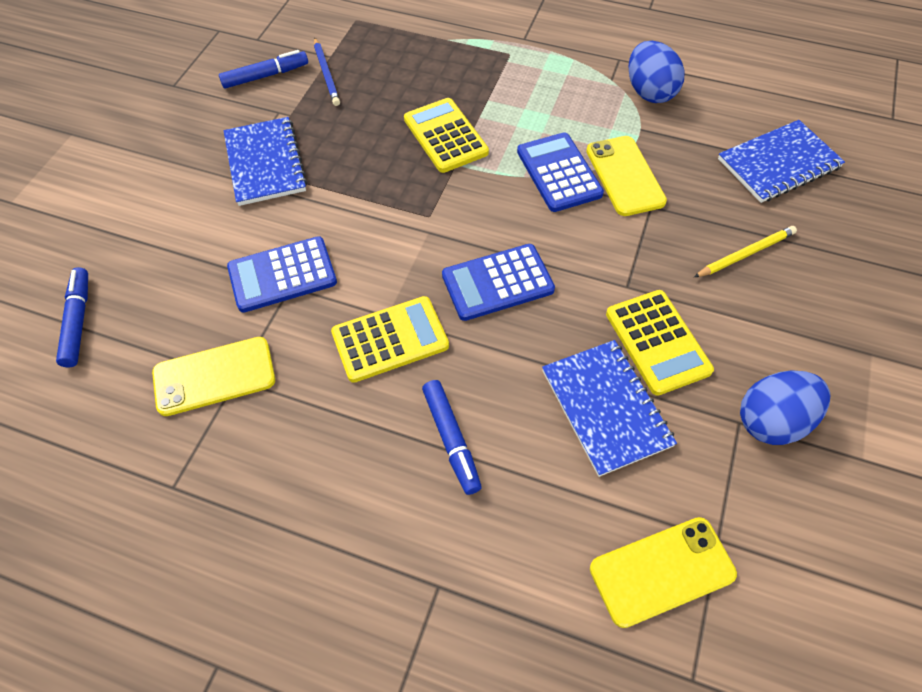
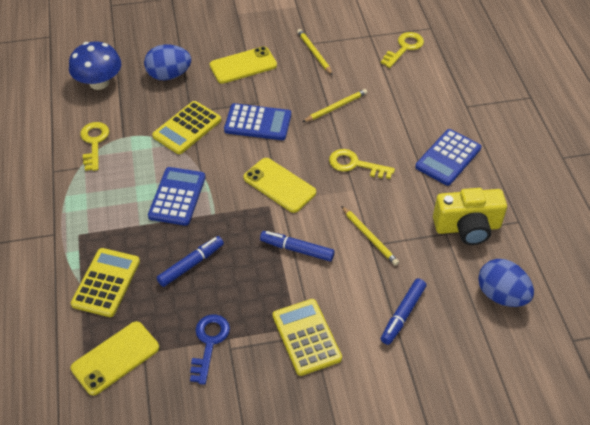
blue key: 0 -> 1
blue mushroom: 0 -> 1
blue notebook: 3 -> 0
blue pencil: 1 -> 0
yellow camera: 0 -> 1
yellow key: 0 -> 3
yellow pencil: 1 -> 3

